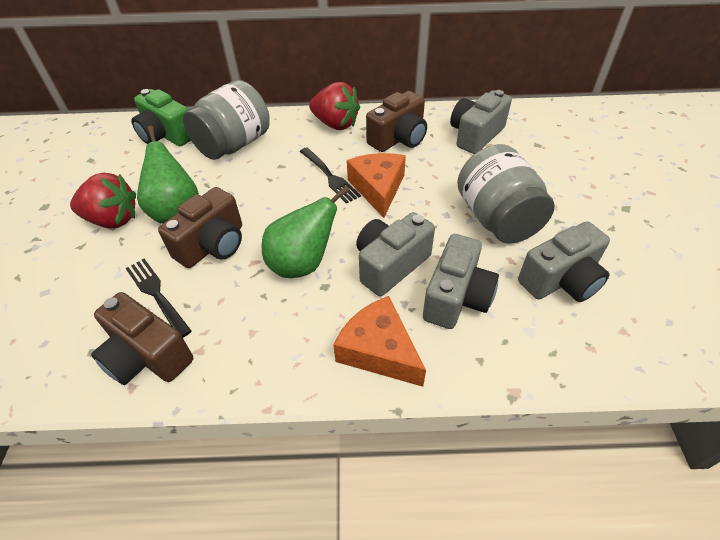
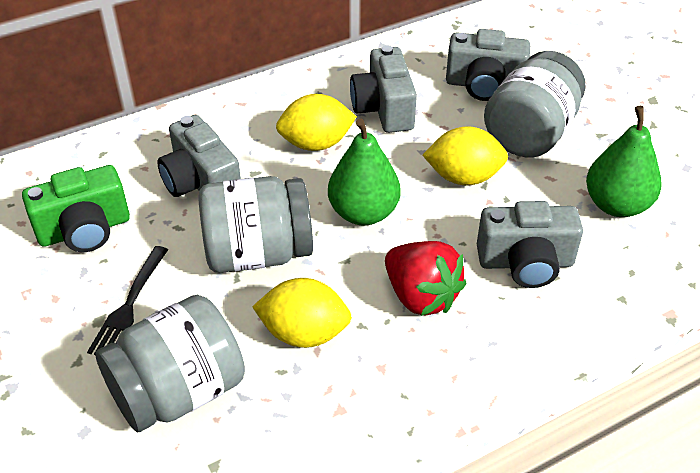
black fork: 2 -> 1
brown camera: 3 -> 0
grey jar: 2 -> 3
orange cheese: 2 -> 0
red strawberry: 2 -> 1
yellow lemon: 0 -> 3

